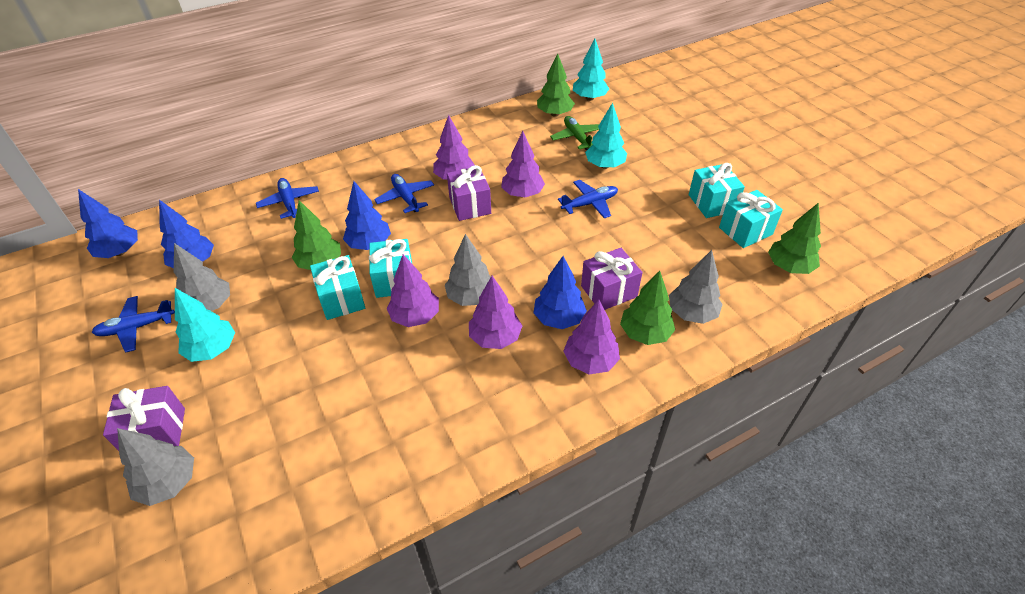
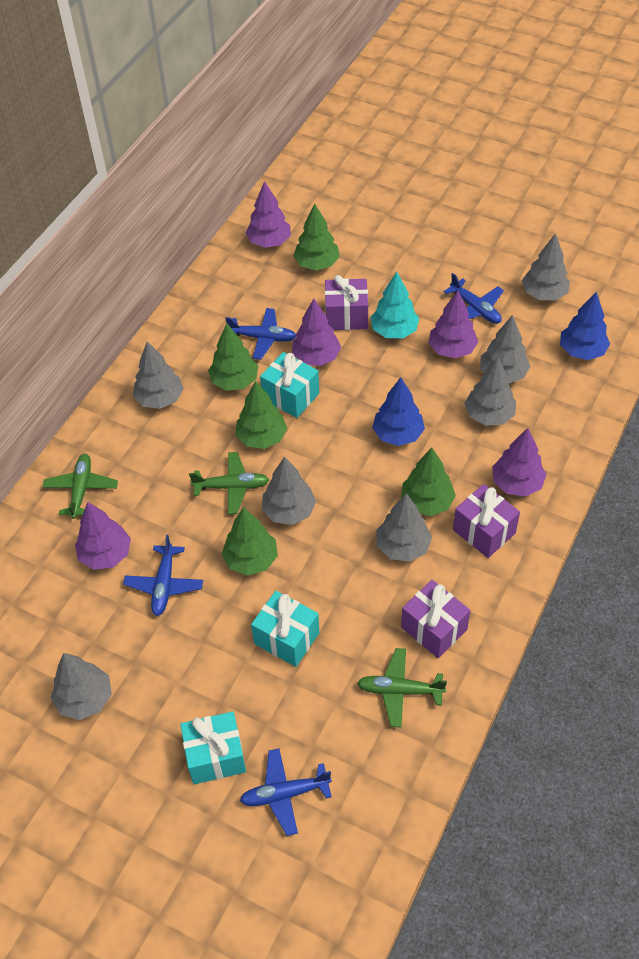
blue tree: 4 -> 2
green plane: 1 -> 3
green tree: 4 -> 5
grey tree: 4 -> 7
turquoise gift: 4 -> 3
turquoise tree: 3 -> 1

